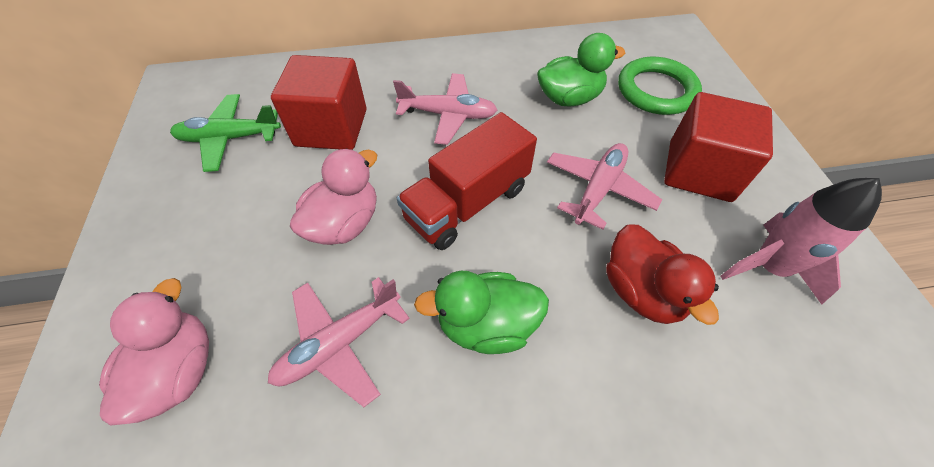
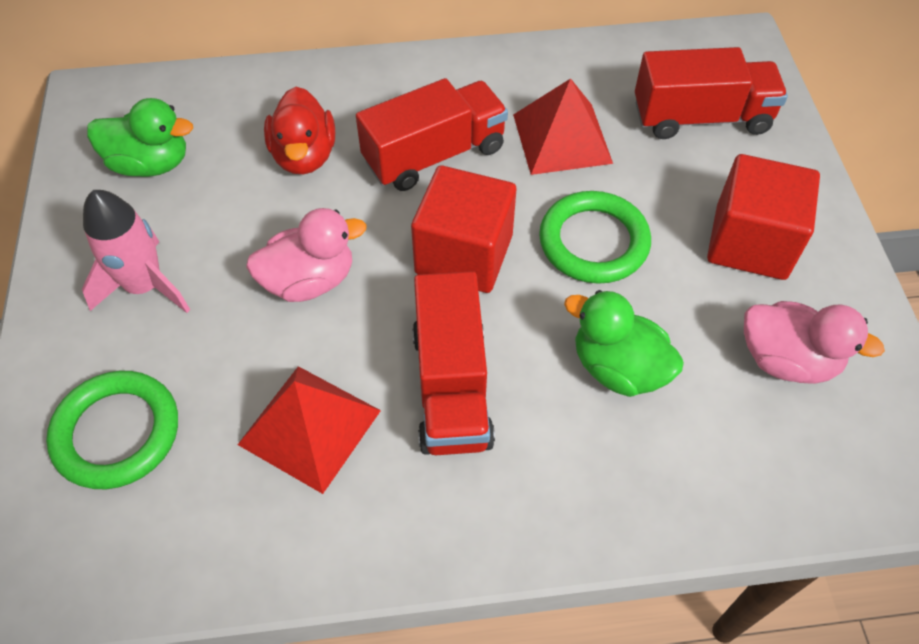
green plane: 1 -> 0
green ring: 1 -> 2
pink plane: 3 -> 0
red pyramid: 0 -> 2
red truck: 1 -> 3

